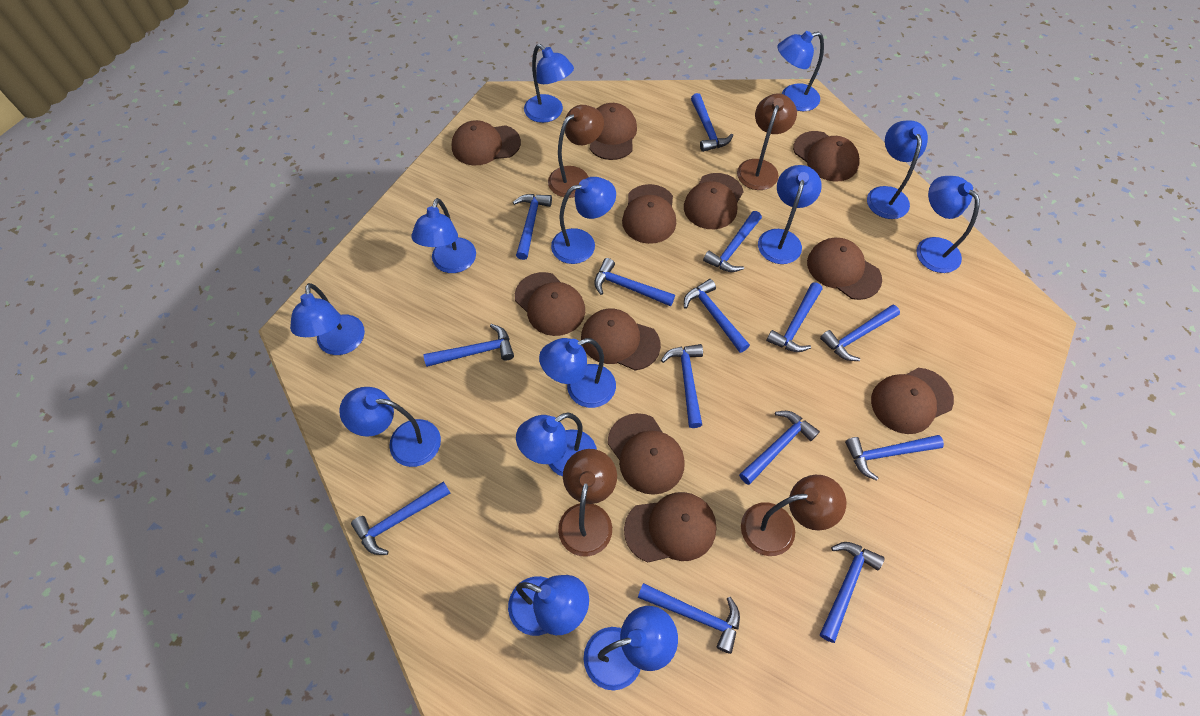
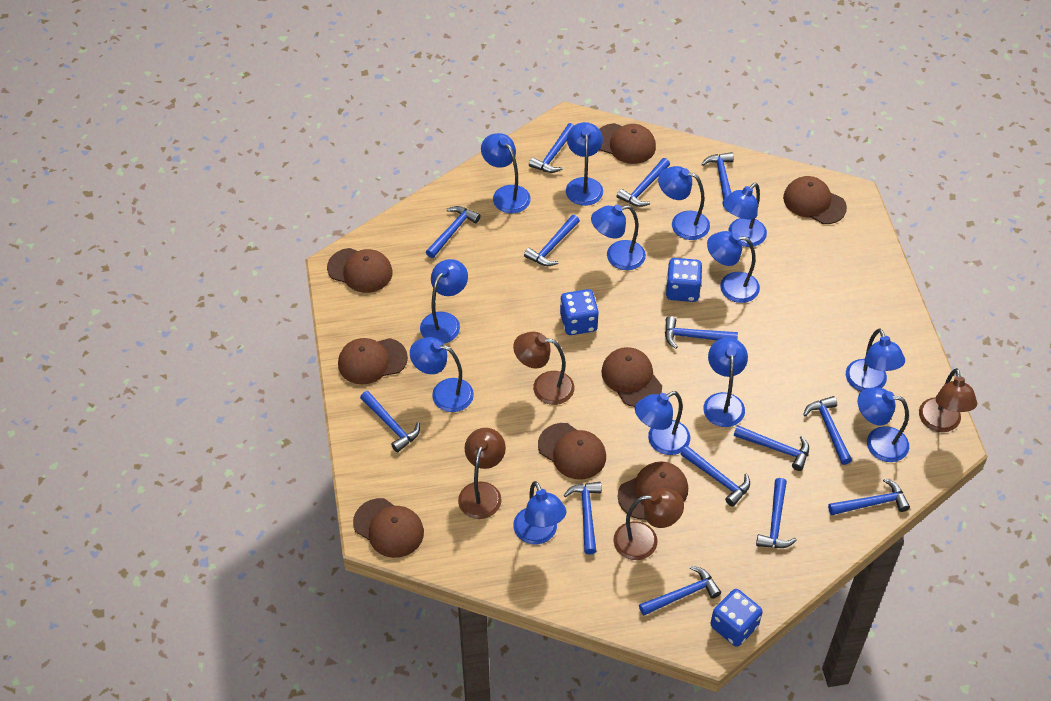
blue dice: 0 -> 3
brown cap: 11 -> 8

